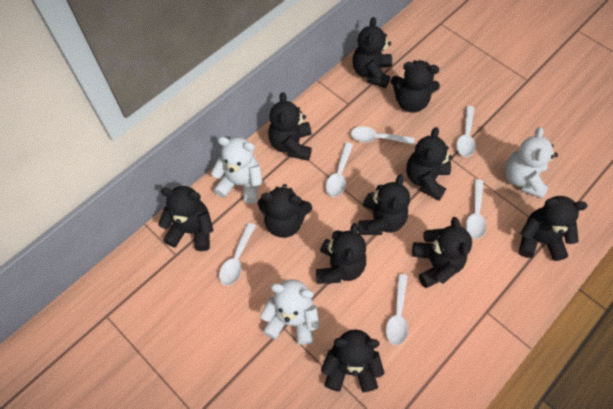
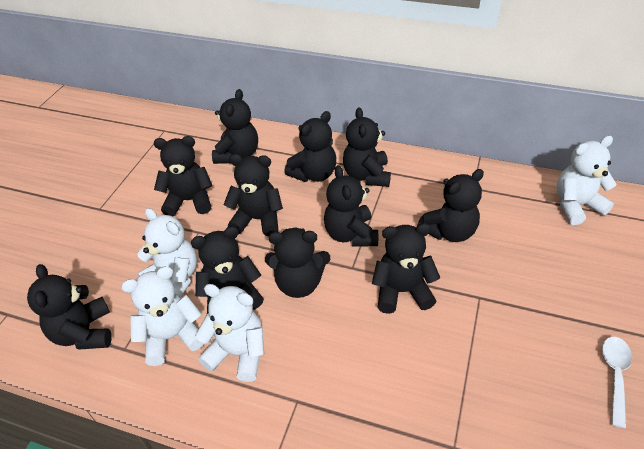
white spoon: 6 -> 1
white teddy bear: 3 -> 4

